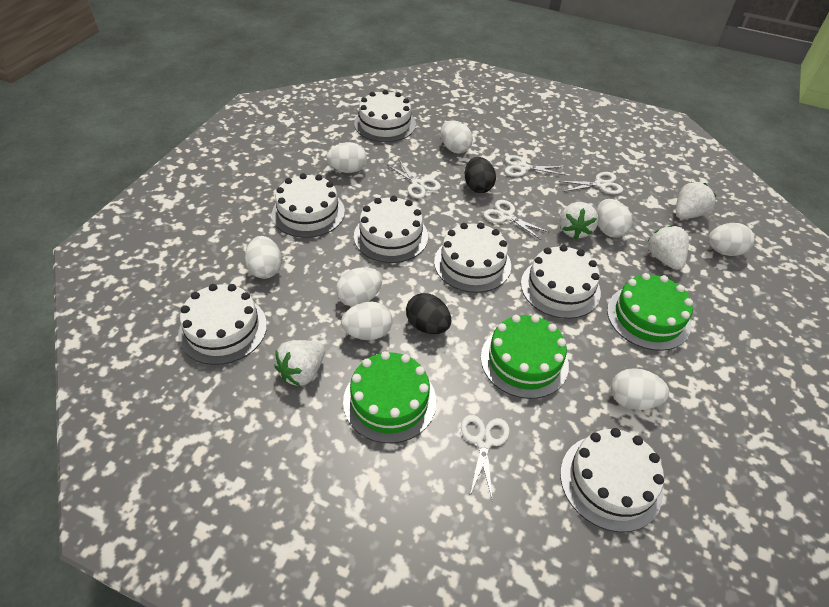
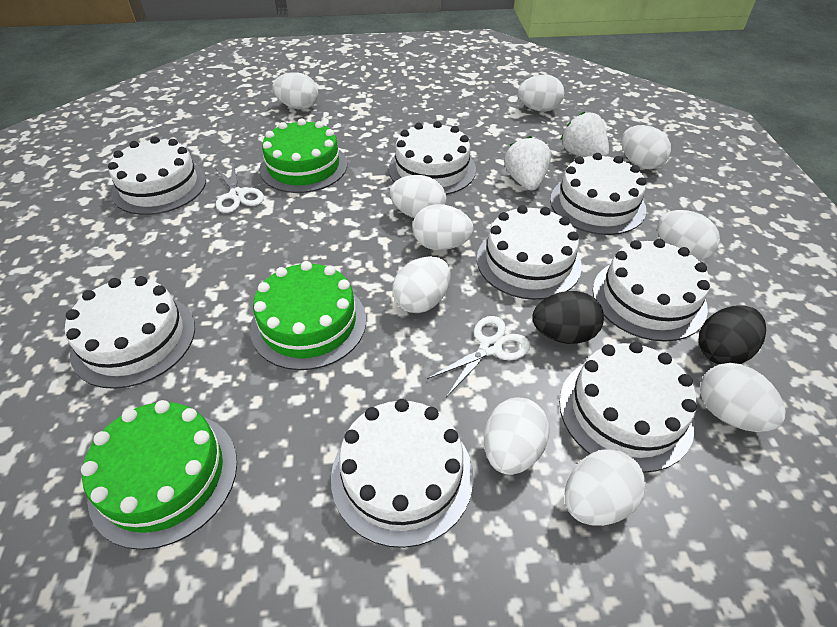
white cake: 7 -> 8
white egg: 8 -> 10
white scissors: 5 -> 2
white strawberry: 4 -> 2

